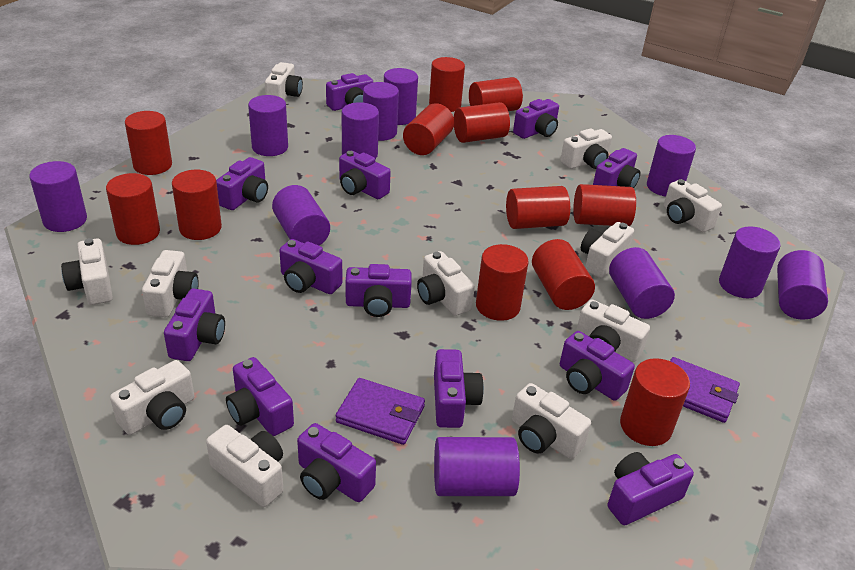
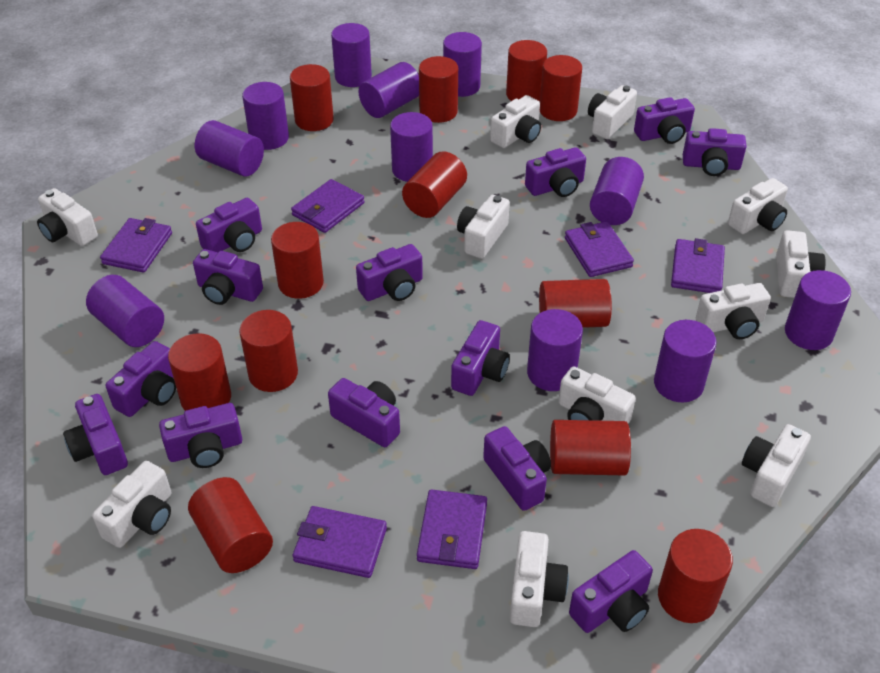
purple wallet: 2 -> 6

